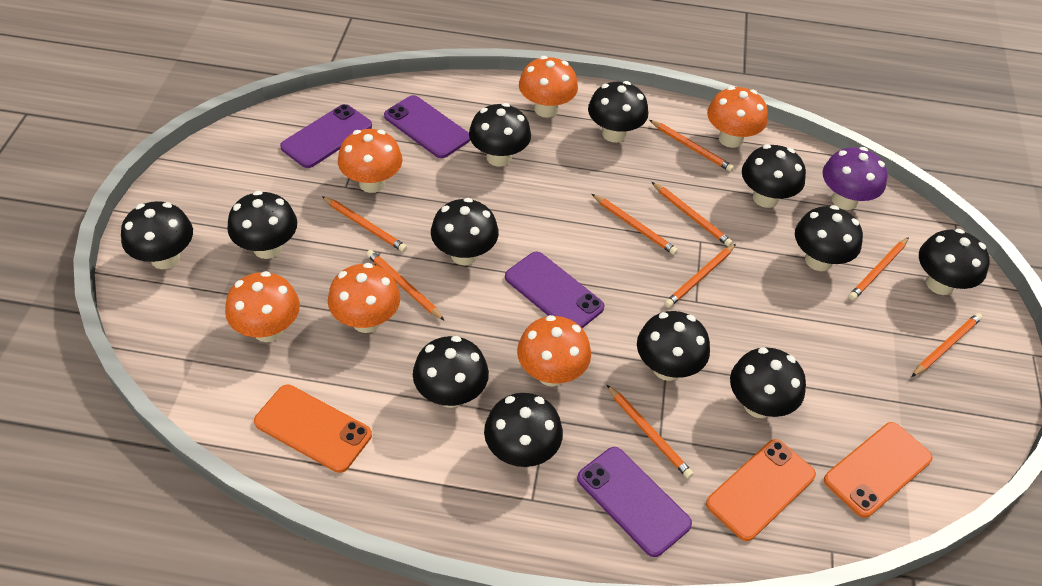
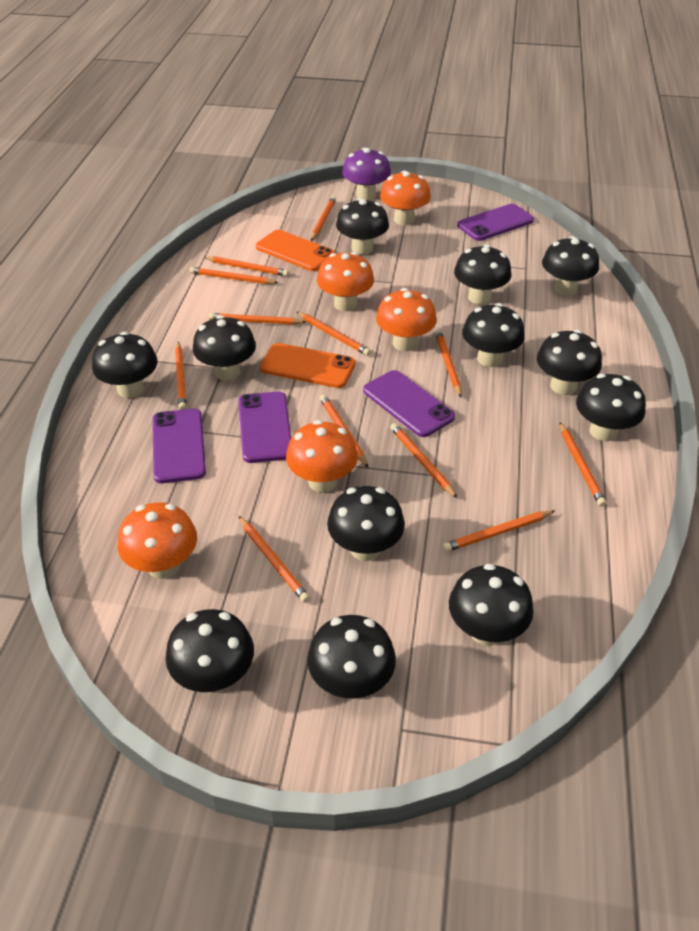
orange mushroom: 6 -> 5
orange pencil: 9 -> 12
orange phone: 3 -> 2

